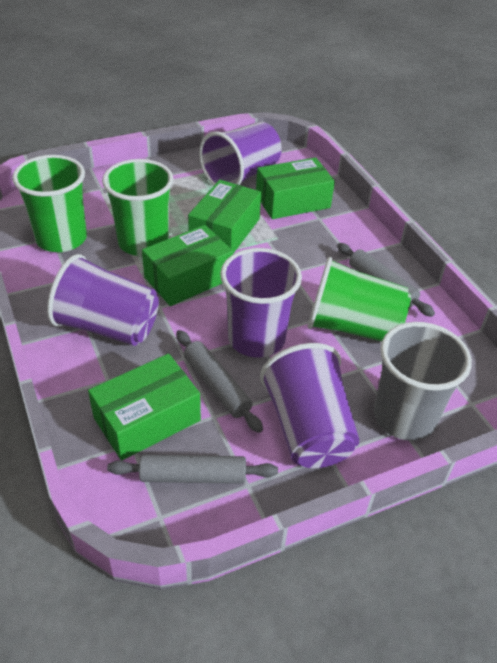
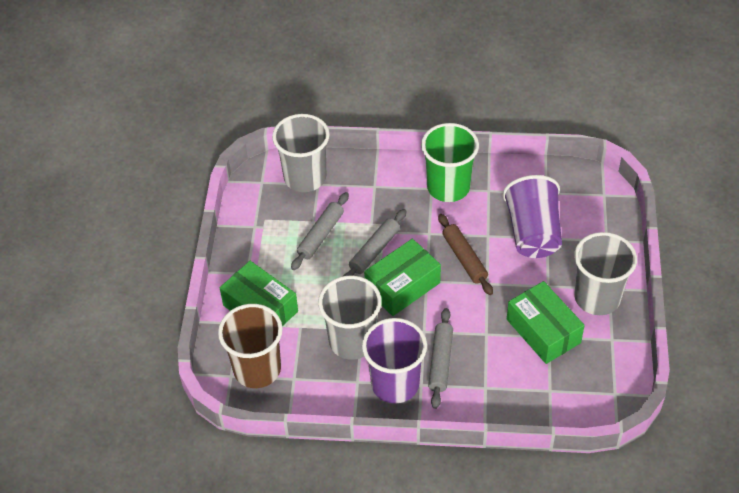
brown cup: 0 -> 1
brown rolling pin: 0 -> 1
green box: 4 -> 3
green cup: 3 -> 1
grey cup: 1 -> 3
purple cup: 4 -> 2

